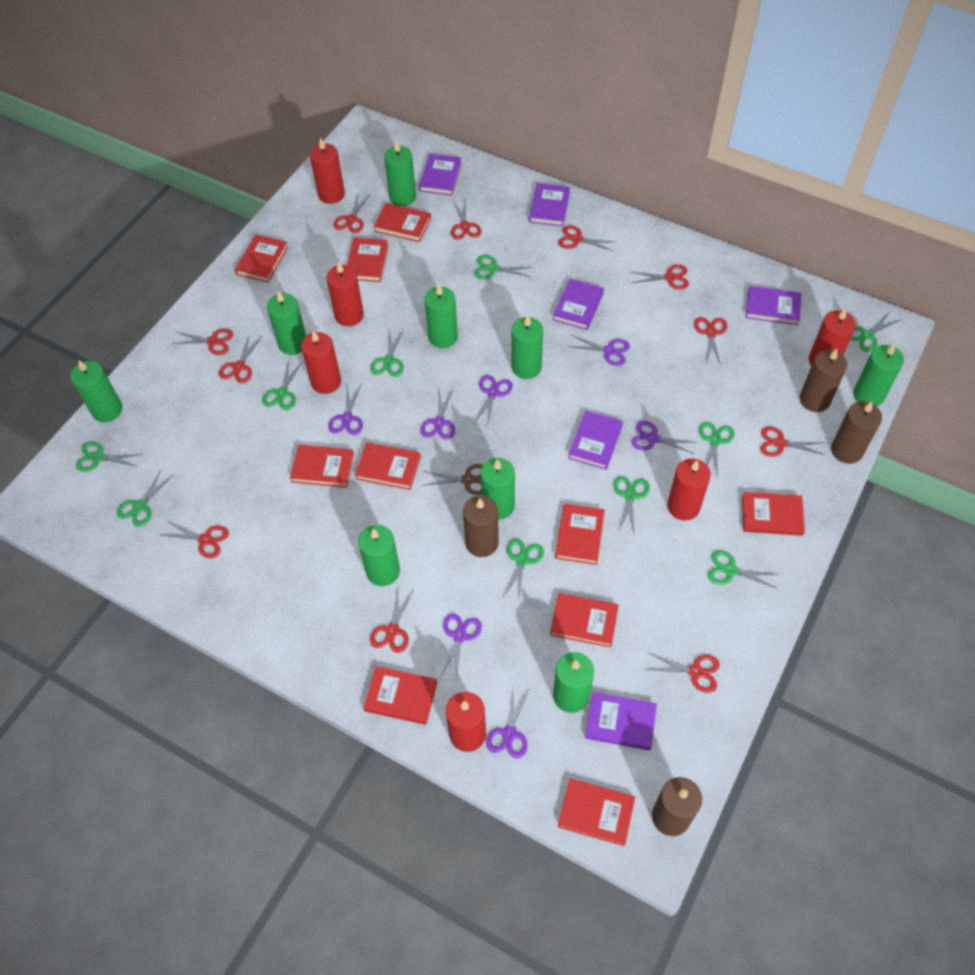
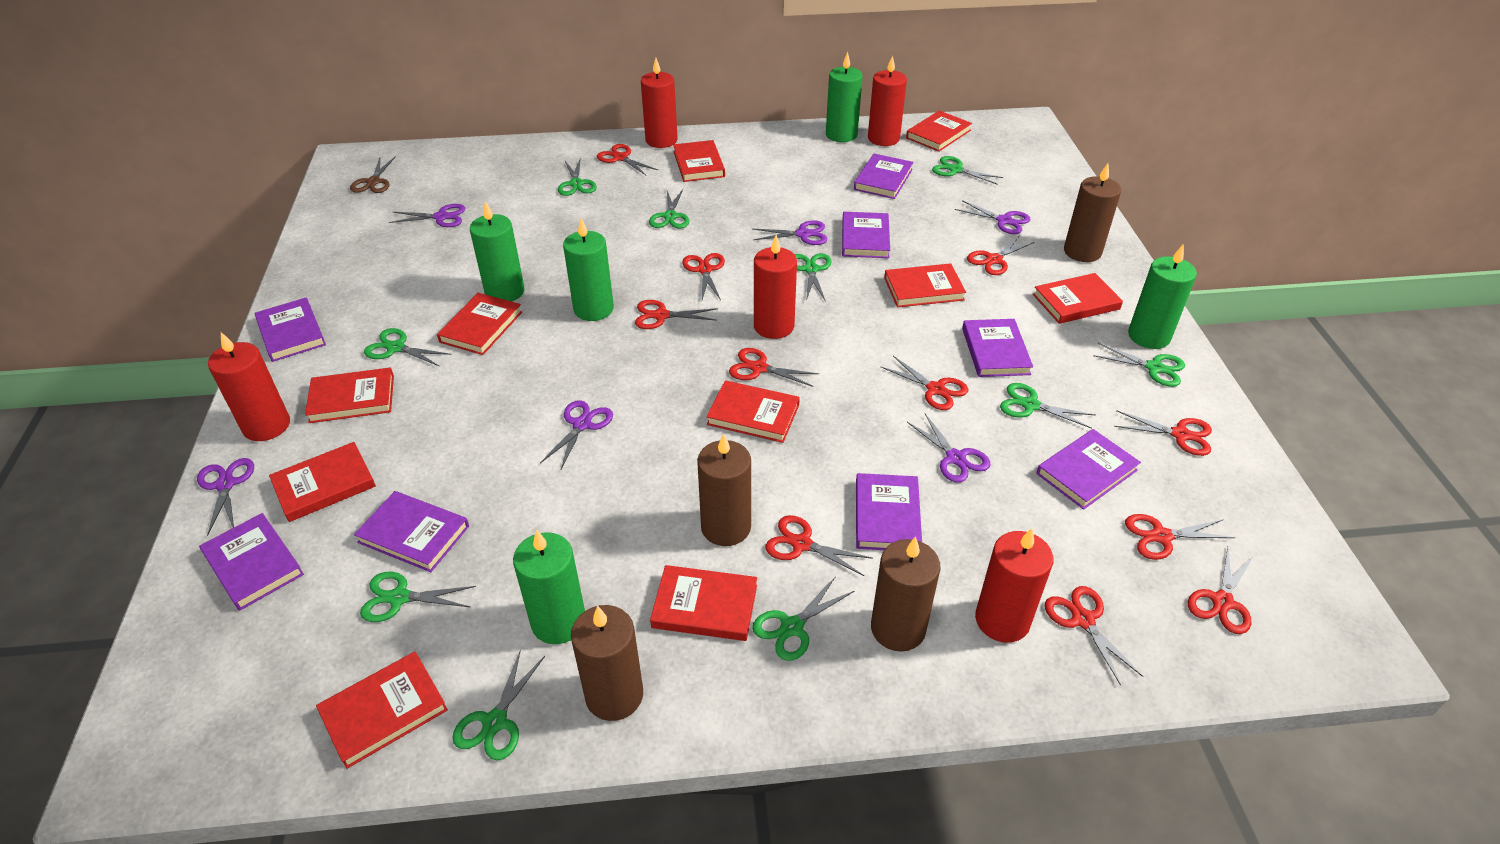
green candle: 9 -> 5
purple book: 6 -> 8
purple scissors: 7 -> 6
red candle: 6 -> 5

